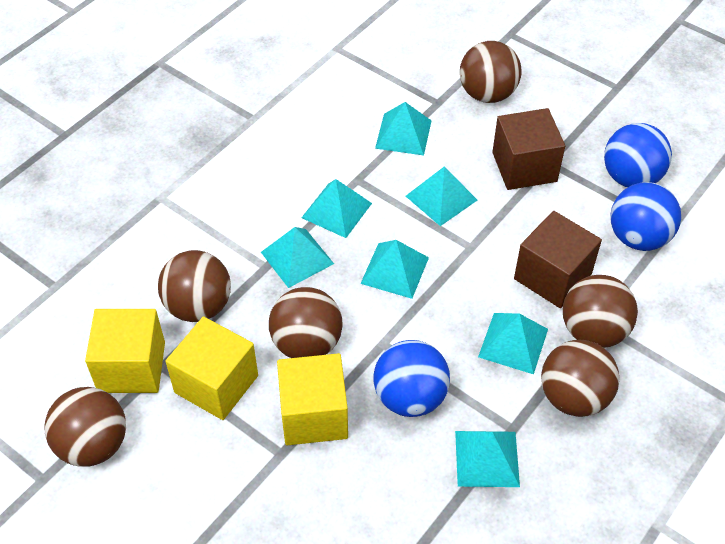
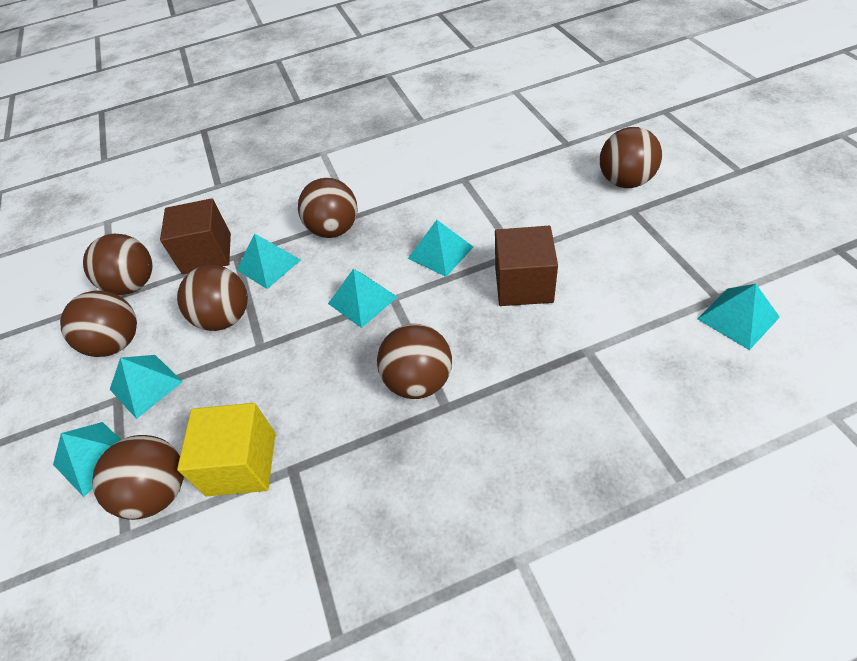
blue ball: 3 -> 0
brown ball: 6 -> 7
turquoise pyramid: 7 -> 6
yellow cube: 3 -> 1

